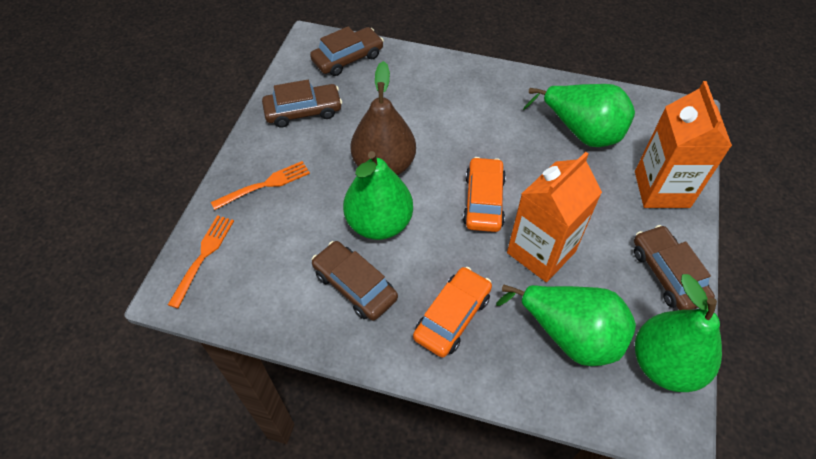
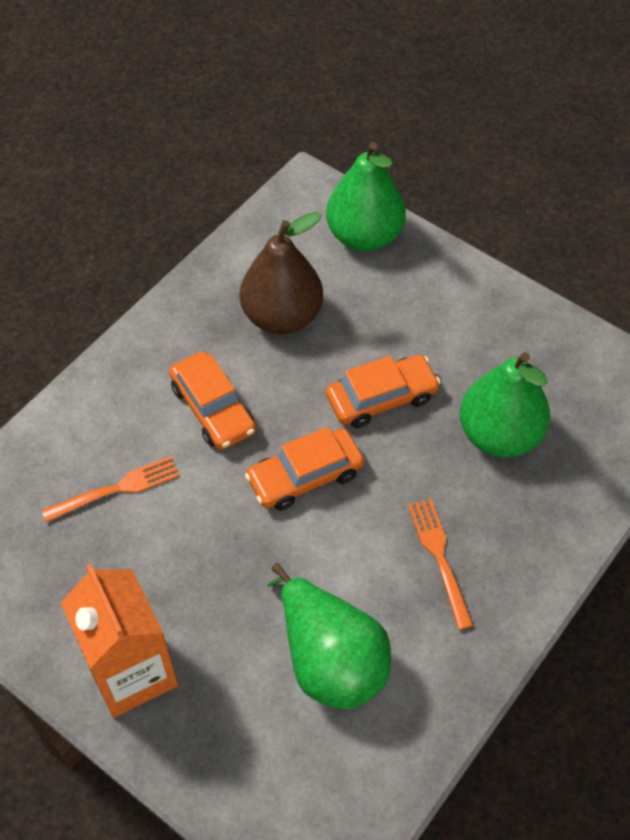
brown car: 4 -> 0
green pear: 4 -> 3
orange car: 2 -> 3
orange carton: 2 -> 1

